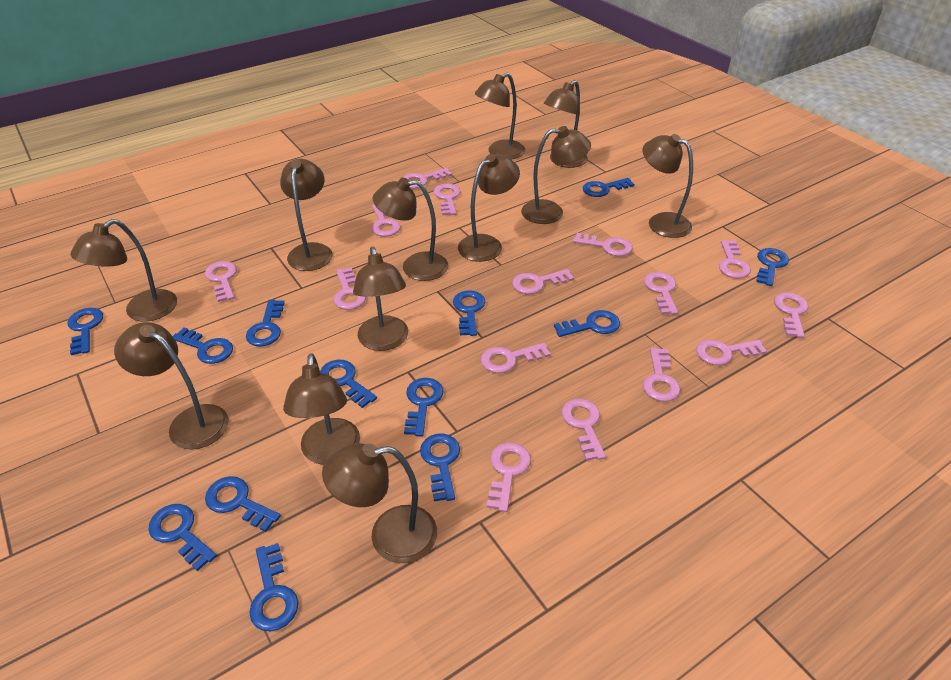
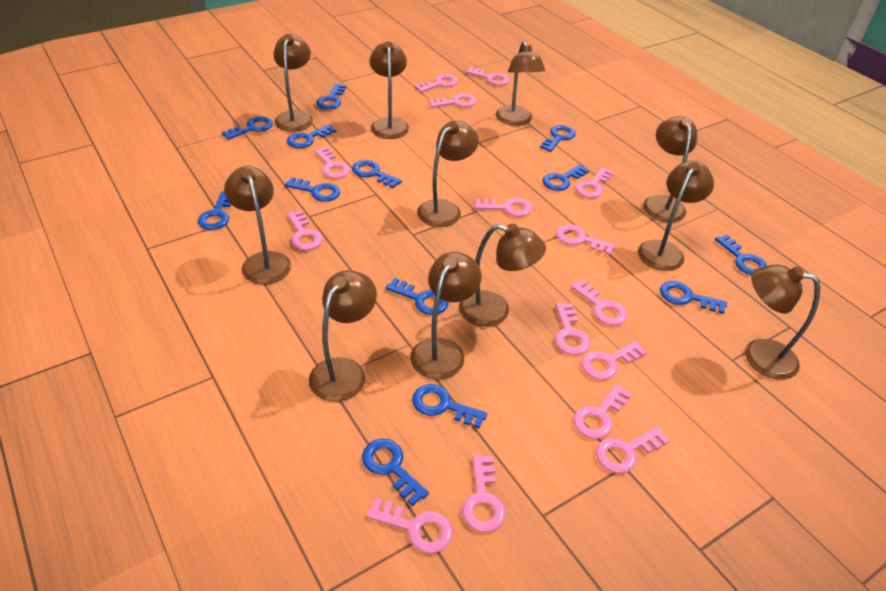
brown lamp: 12 -> 11

